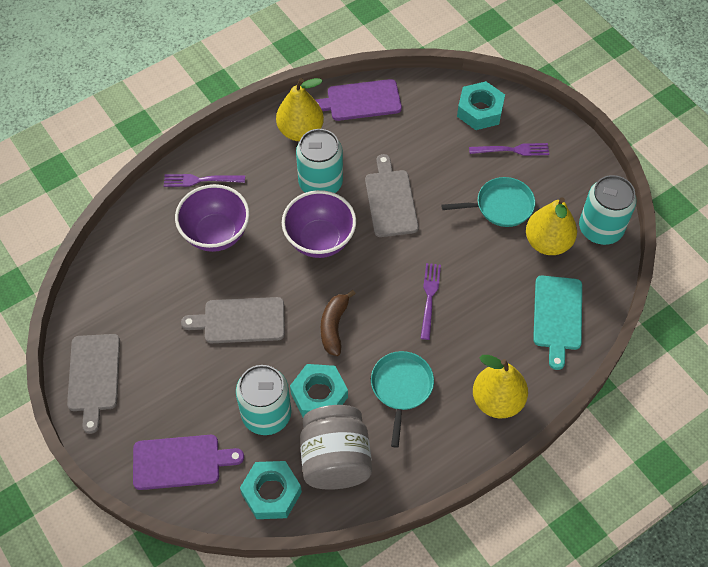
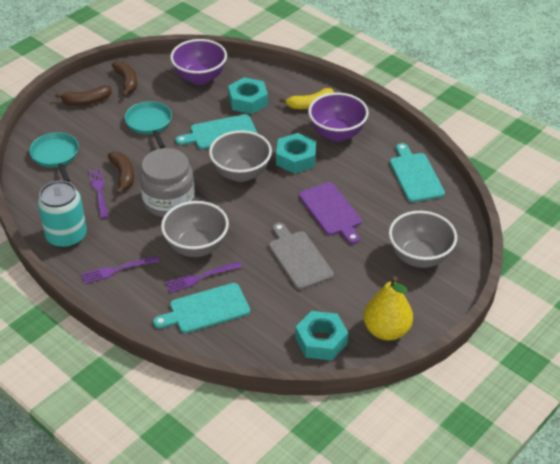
brown banana: 1 -> 3
grey bowl: 0 -> 3
grey cutting board: 3 -> 1
purple cutting board: 2 -> 1
turquoise can: 3 -> 1
turquoise cutting board: 1 -> 3
yellow banana: 0 -> 1
yellow pear: 3 -> 1

